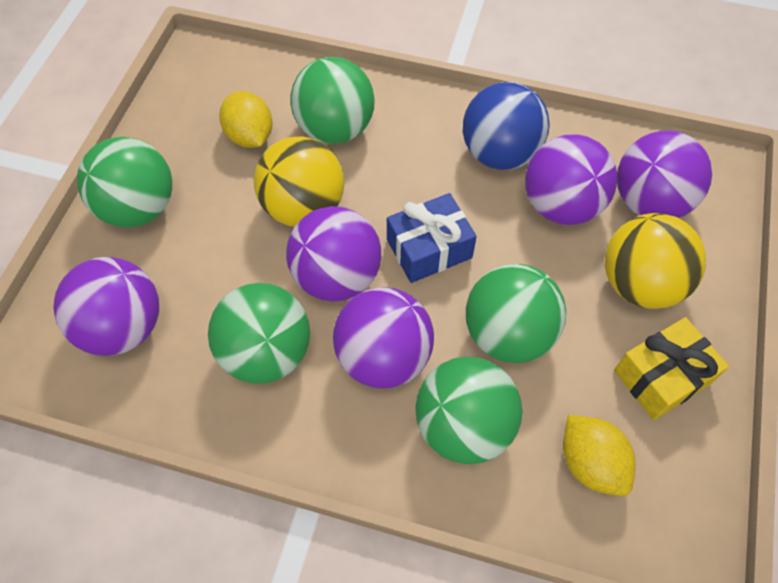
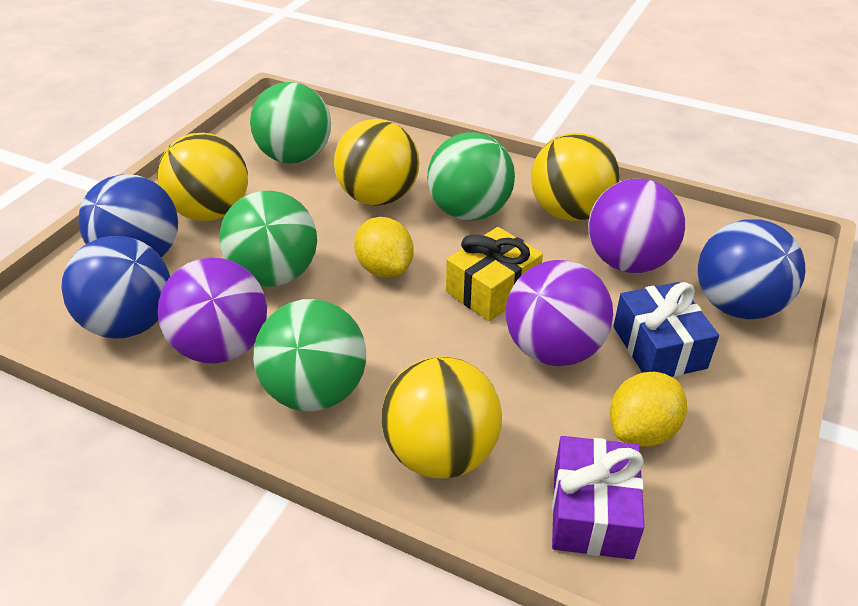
blue ball: 1 -> 3
green ball: 5 -> 4
purple ball: 5 -> 3
purple gift: 0 -> 1
yellow ball: 2 -> 4

